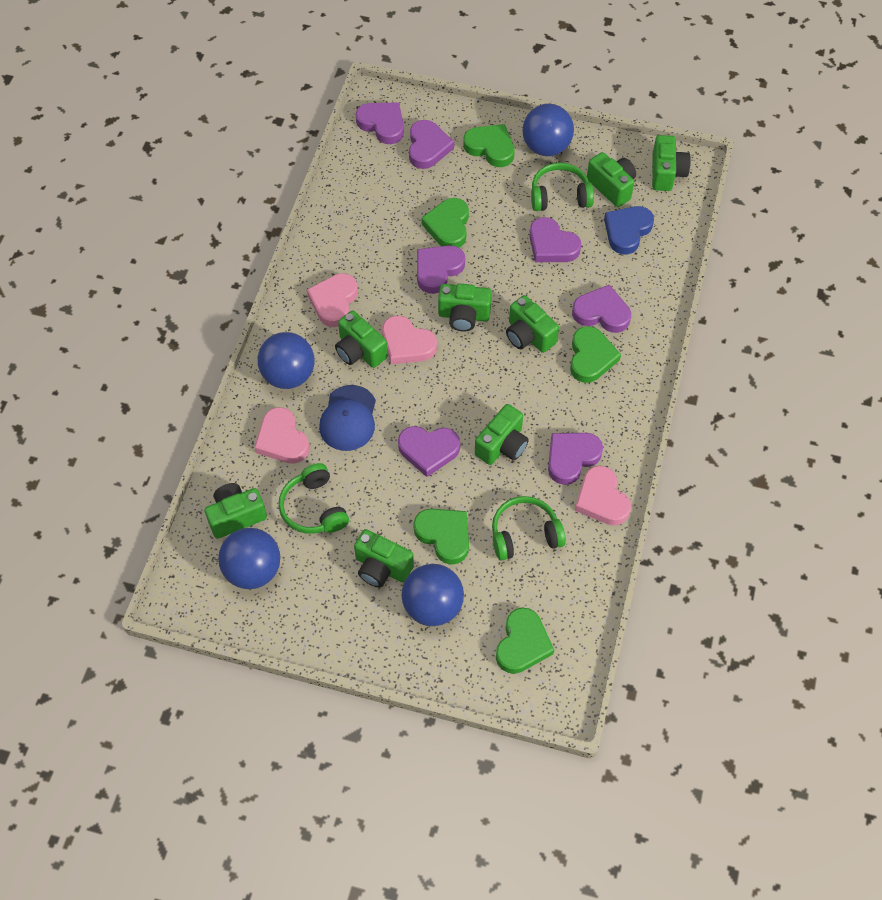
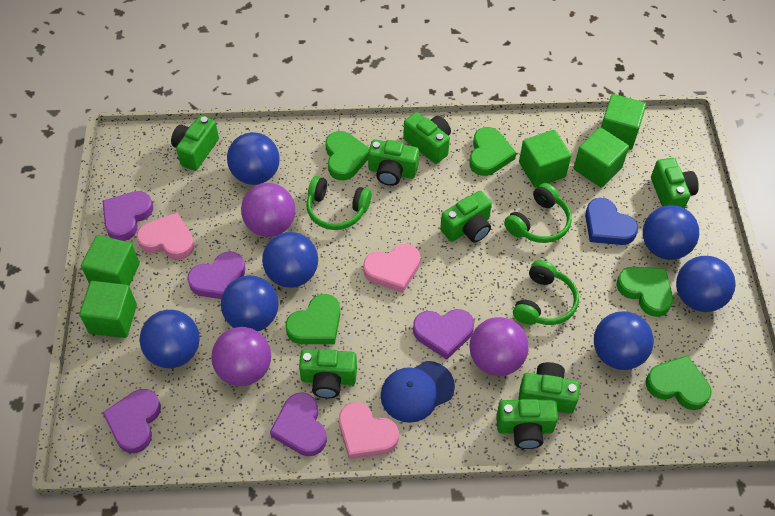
blue ball: 4 -> 7
green cube: 0 -> 5
pink heart: 4 -> 3
purple ball: 0 -> 3
purple heart: 7 -> 5

